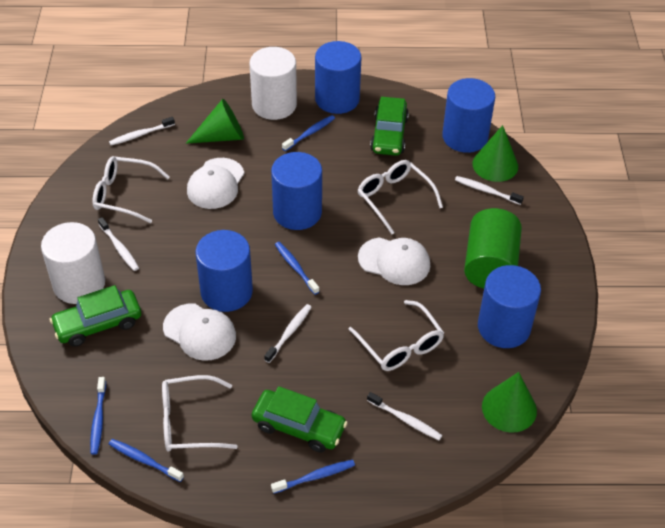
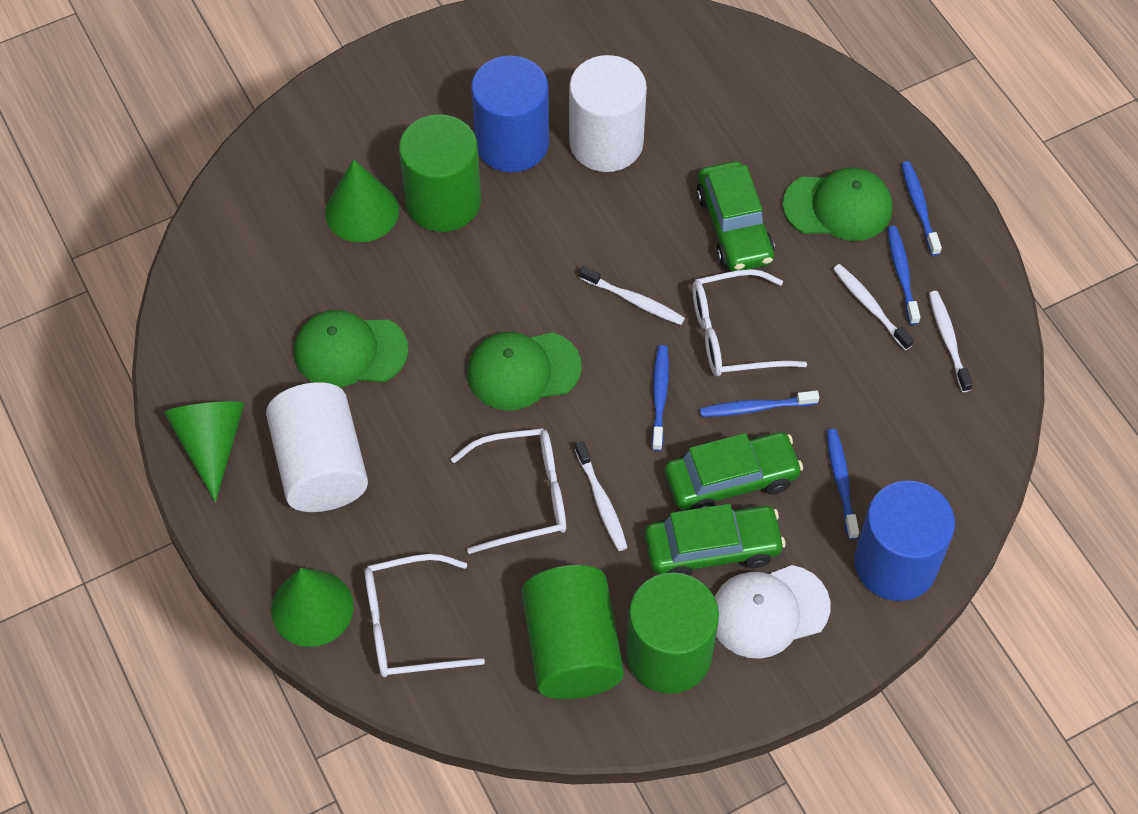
blue cylinder: 5 -> 2
green cap: 0 -> 3
green cylinder: 1 -> 3
white cap: 3 -> 1
white glasses: 4 -> 3
white toothbrush: 5 -> 4

